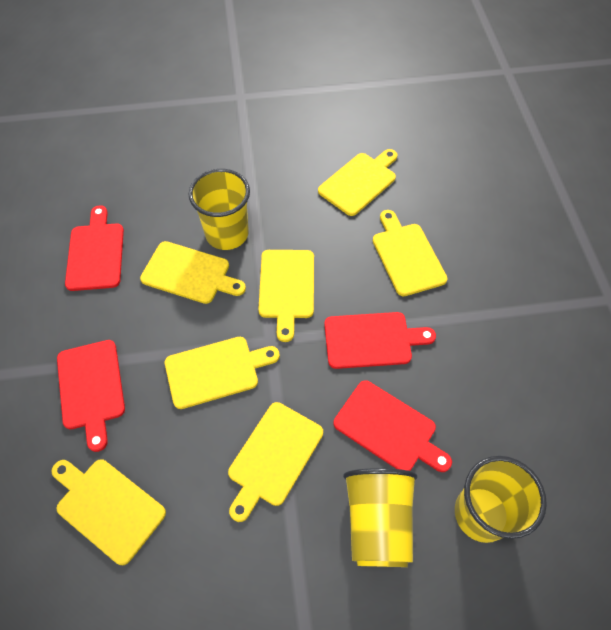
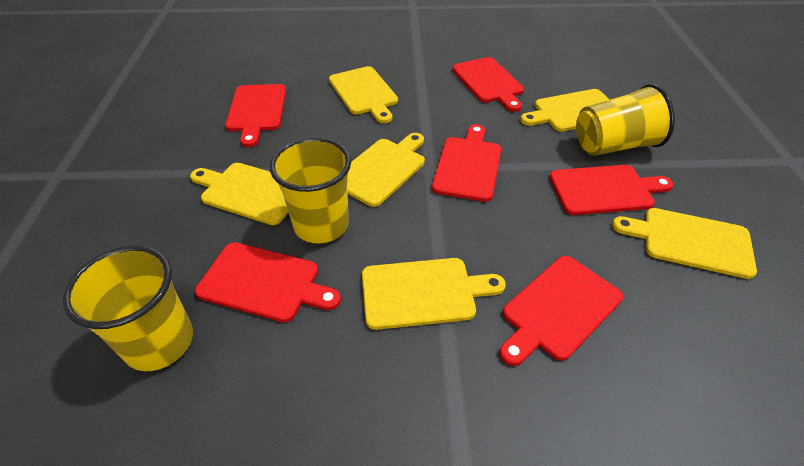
red cutting board: 4 -> 6
yellow cutting board: 7 -> 6

